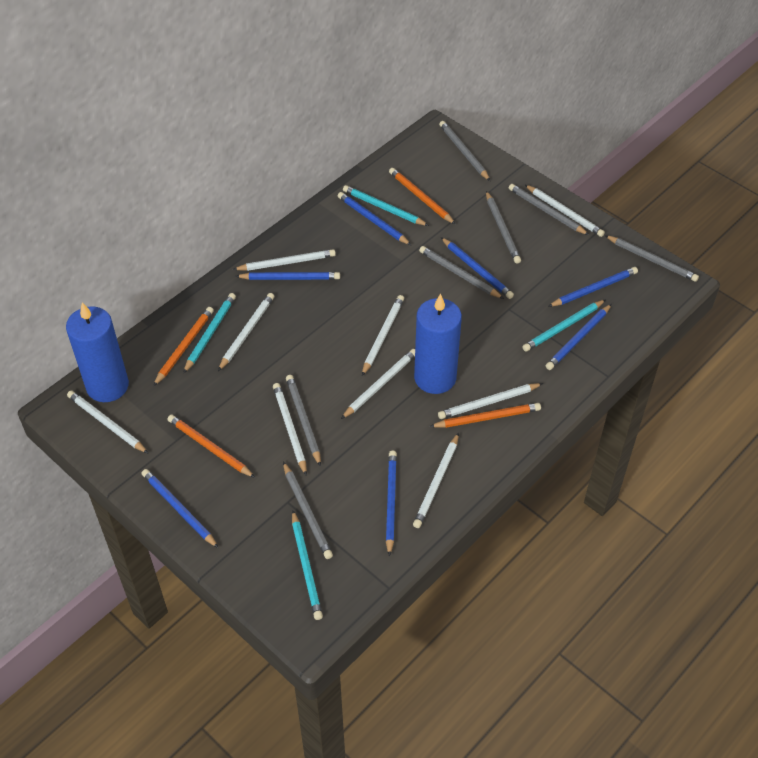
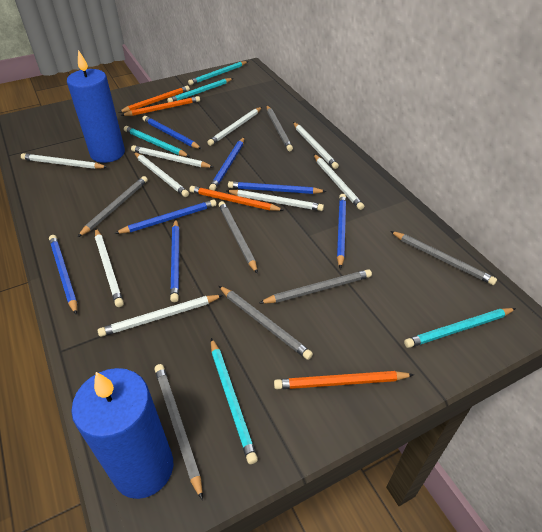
turquoise pencil: 4 -> 5

